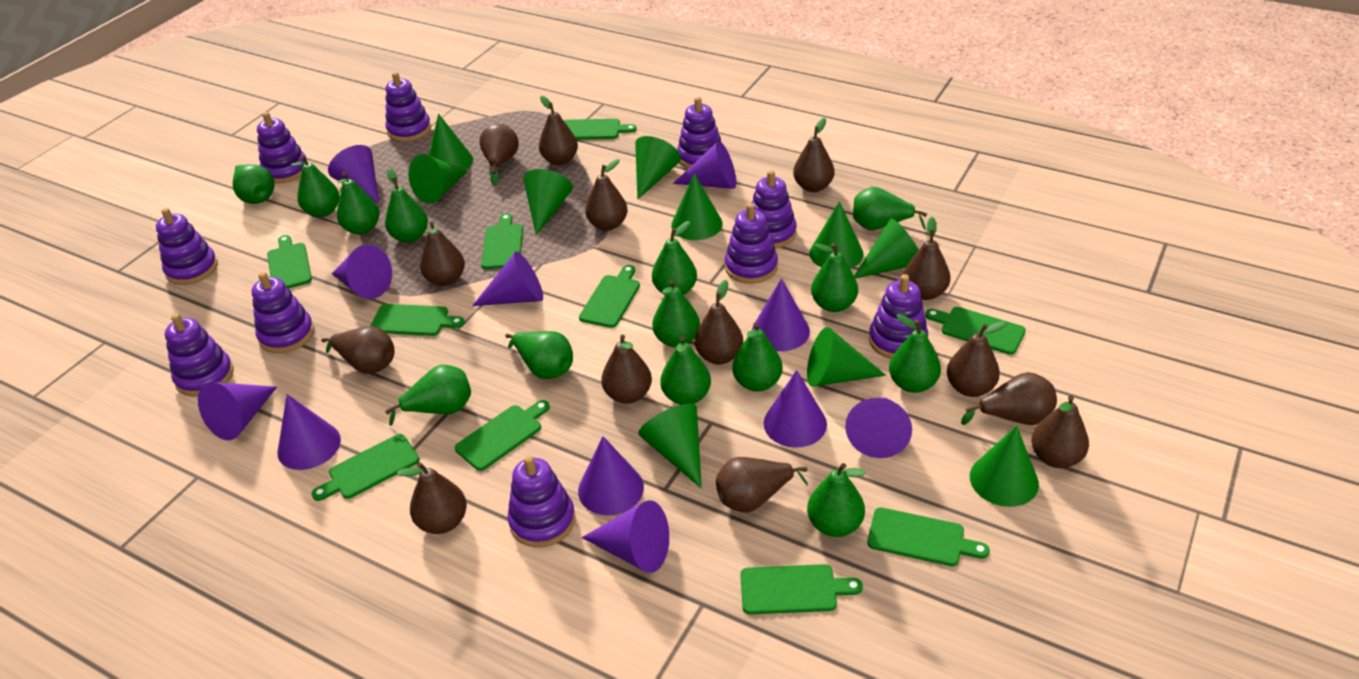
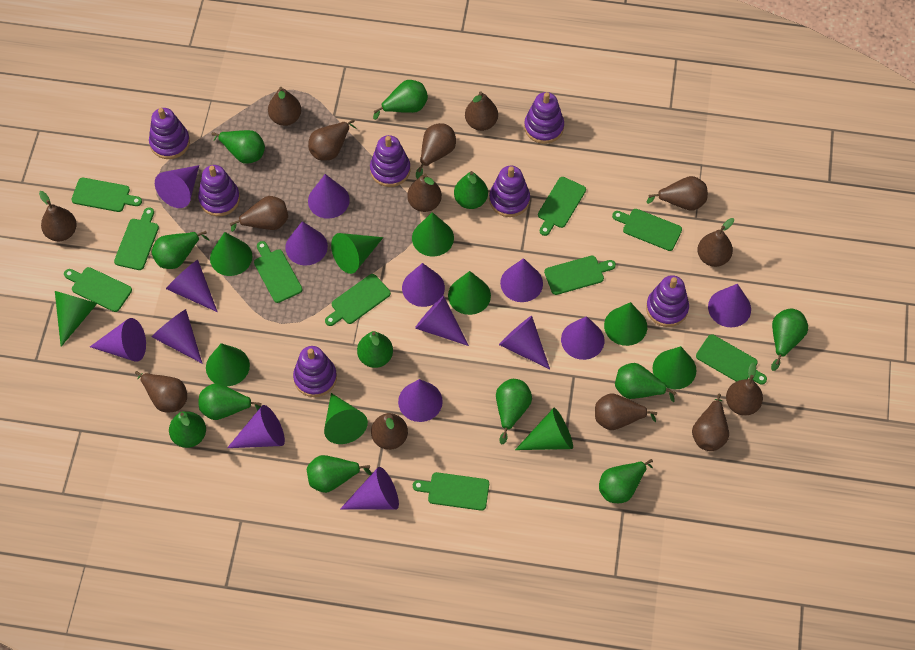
green pear: 14 -> 12
purple cone: 11 -> 15
purple stacking toy: 10 -> 7

